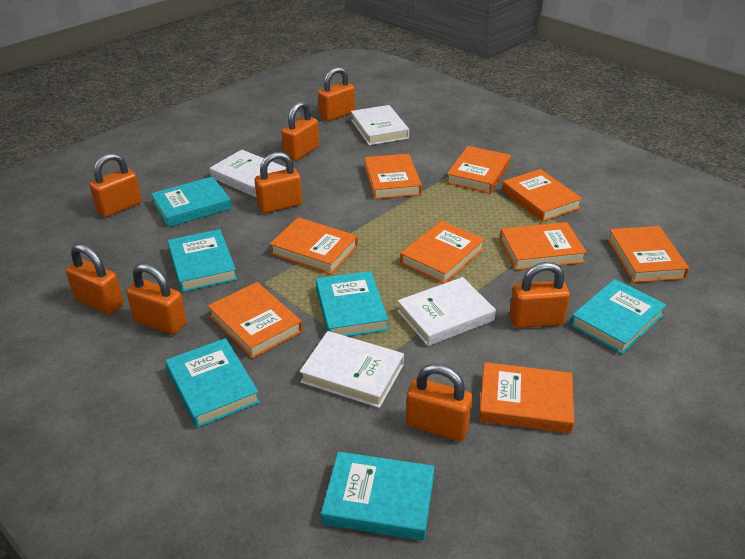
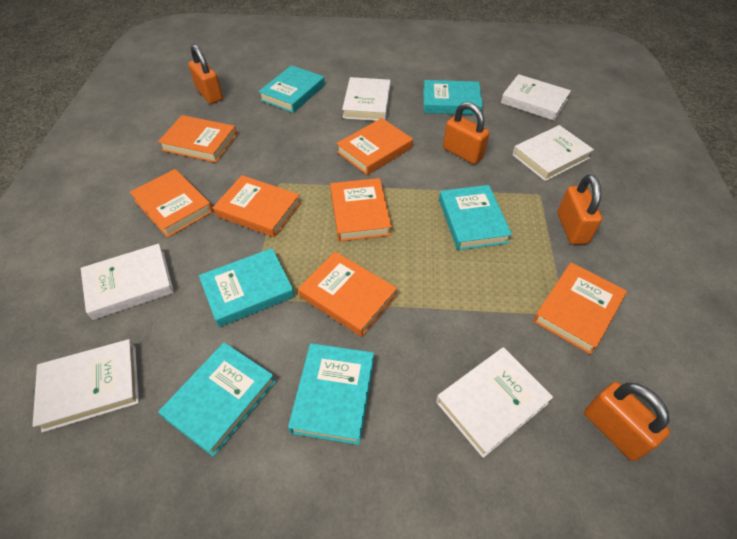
orange book: 9 -> 7
orange padlock: 8 -> 4
white book: 4 -> 6

